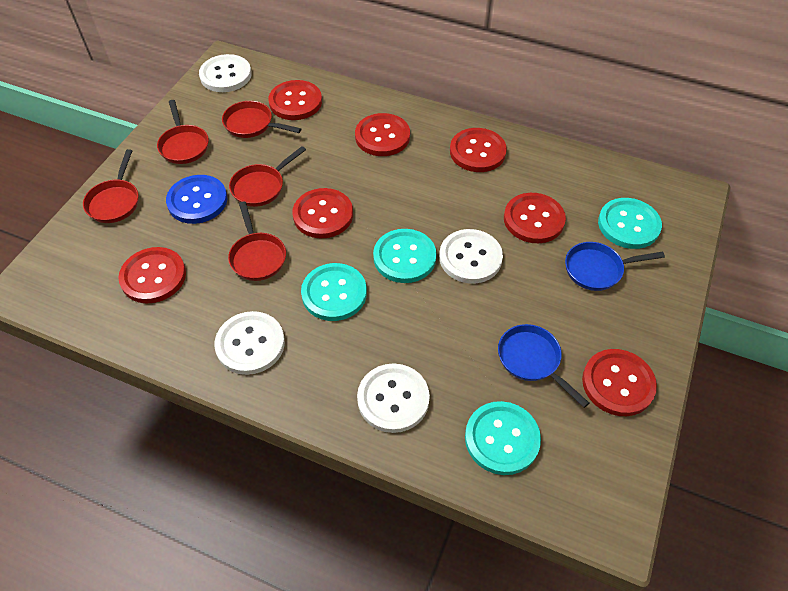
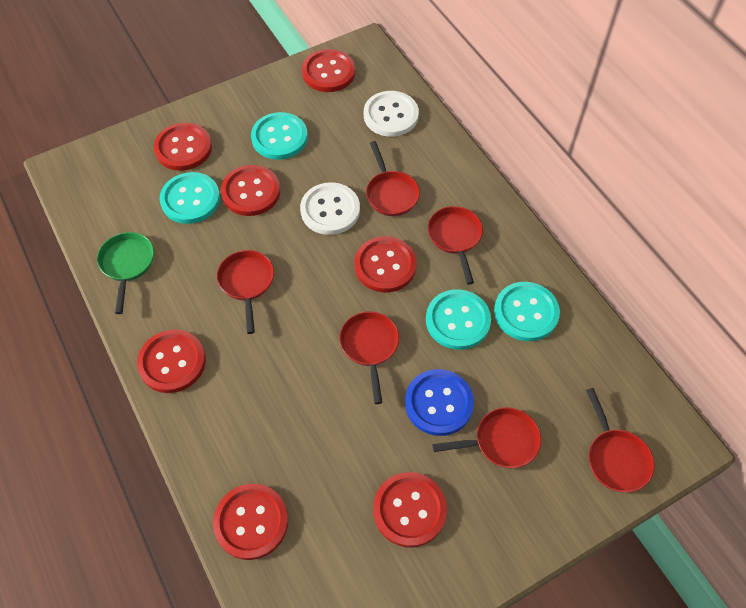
blue pan: 2 -> 0
green pan: 0 -> 1
red pan: 5 -> 6
white button: 4 -> 2

